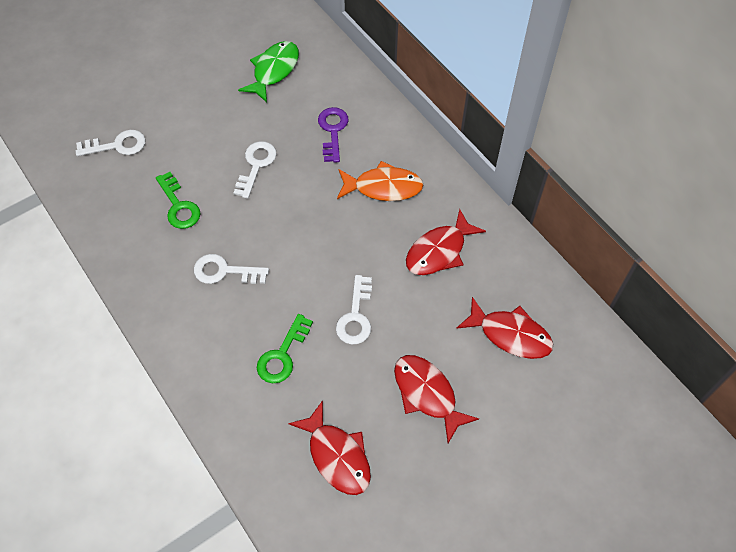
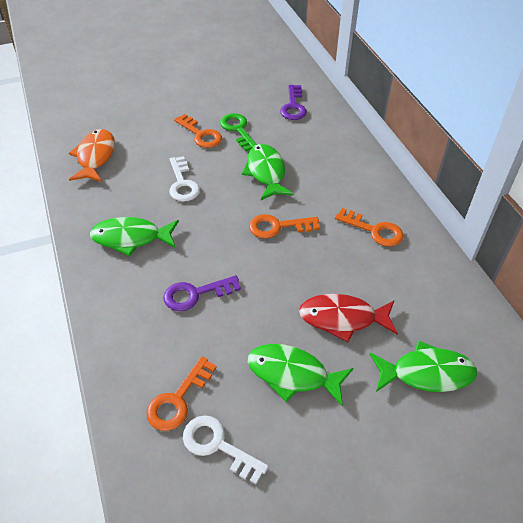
green fish: 1 -> 4
green key: 2 -> 1
orange key: 0 -> 4
purple key: 1 -> 2
red fish: 4 -> 1
white key: 4 -> 2

